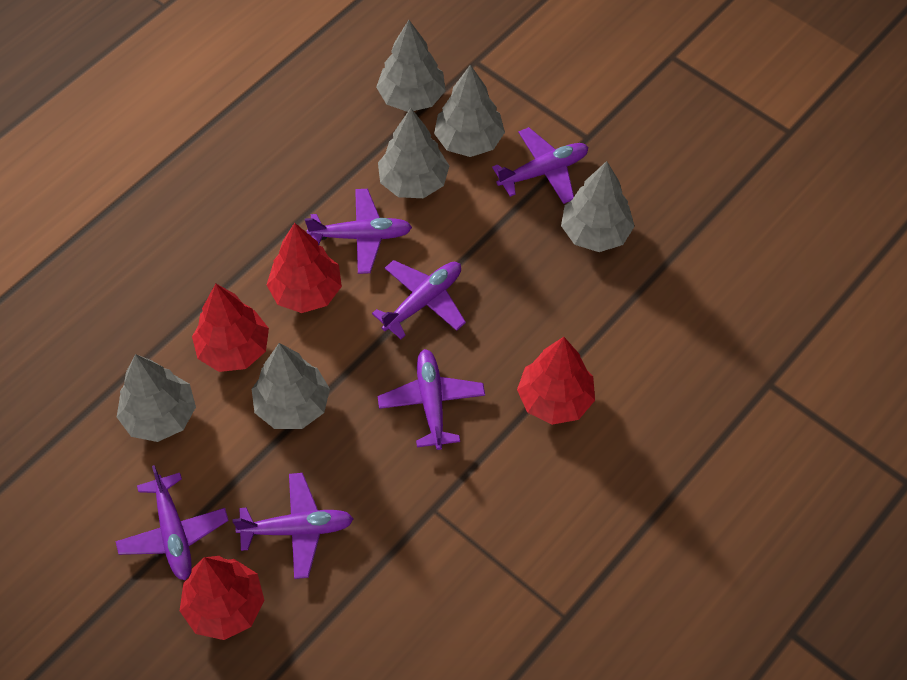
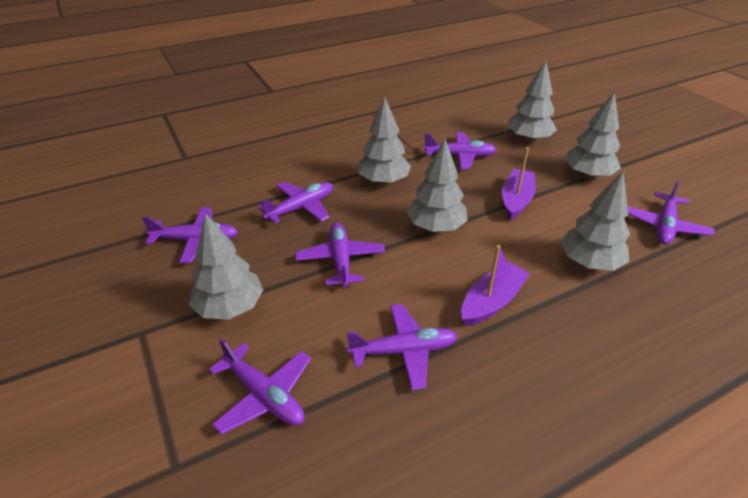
purple boat: 0 -> 2
purple plane: 6 -> 7
red tree: 4 -> 0

